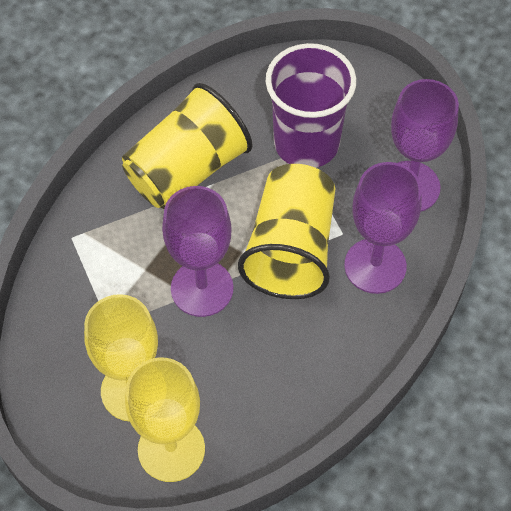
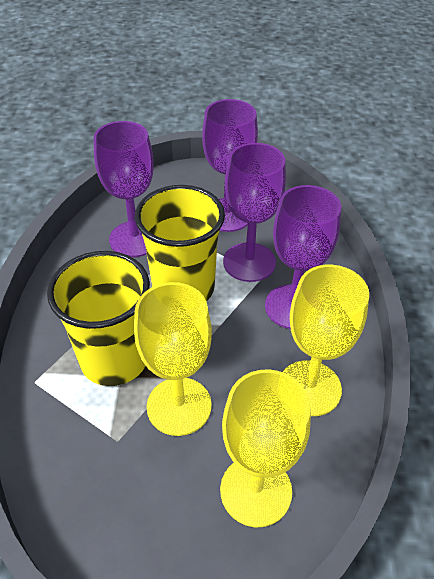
purple cup: 1 -> 0
purple goblet: 3 -> 4
yellow goblet: 2 -> 3

